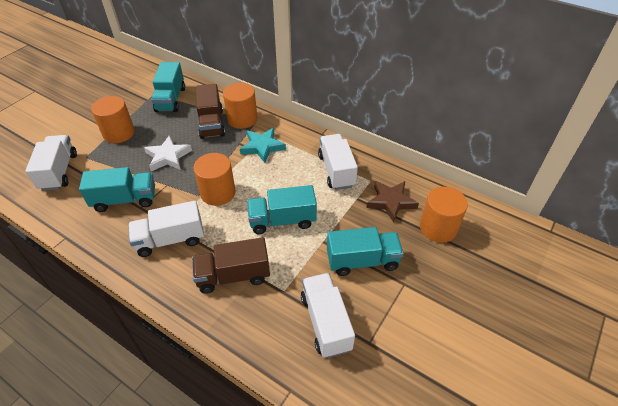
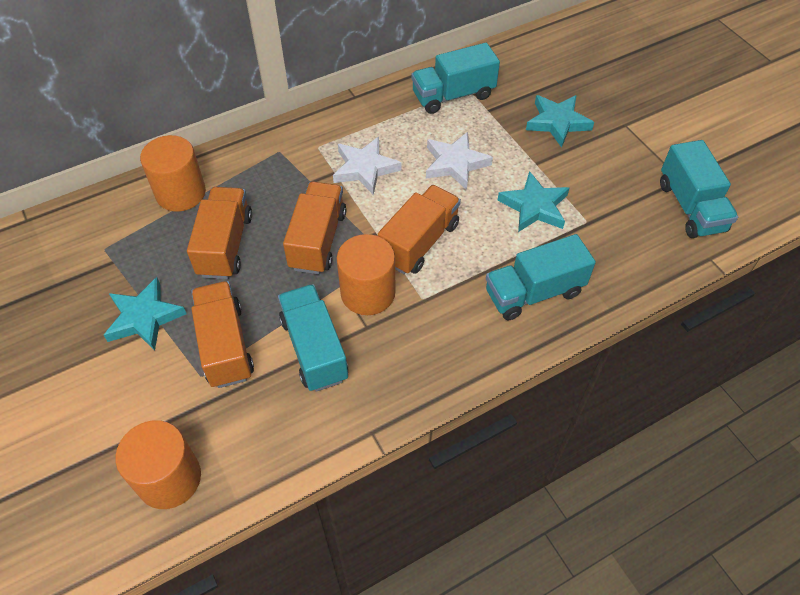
brown star: 1 -> 0
brown truck: 2 -> 0
orange cylinder: 4 -> 3
orange truck: 0 -> 4
turquoise star: 1 -> 3
white star: 1 -> 2
white truck: 4 -> 0

